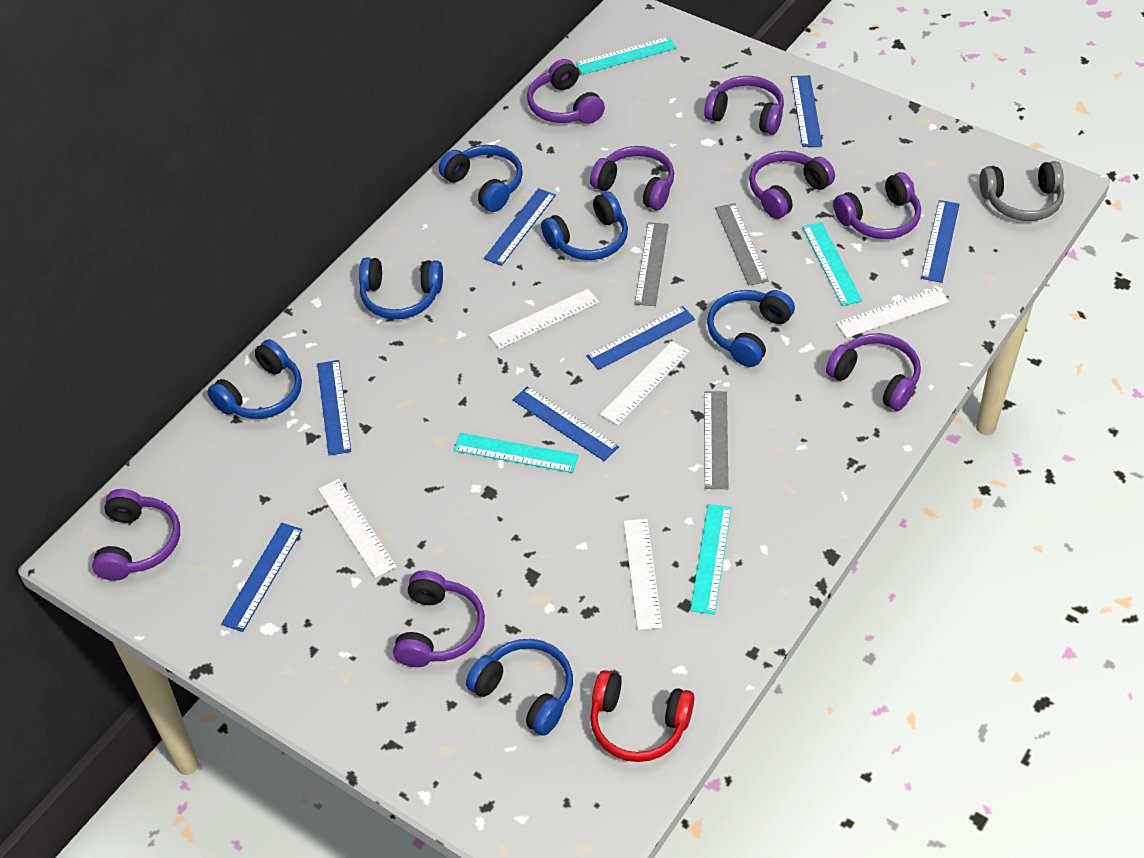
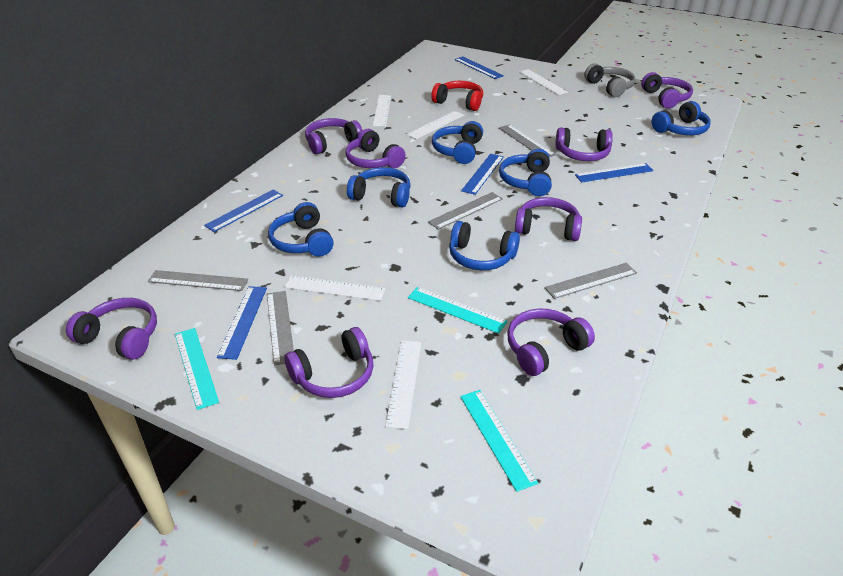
blue ruler: 7 -> 5
grey ruler: 3 -> 5
turquoise ruler: 4 -> 3

